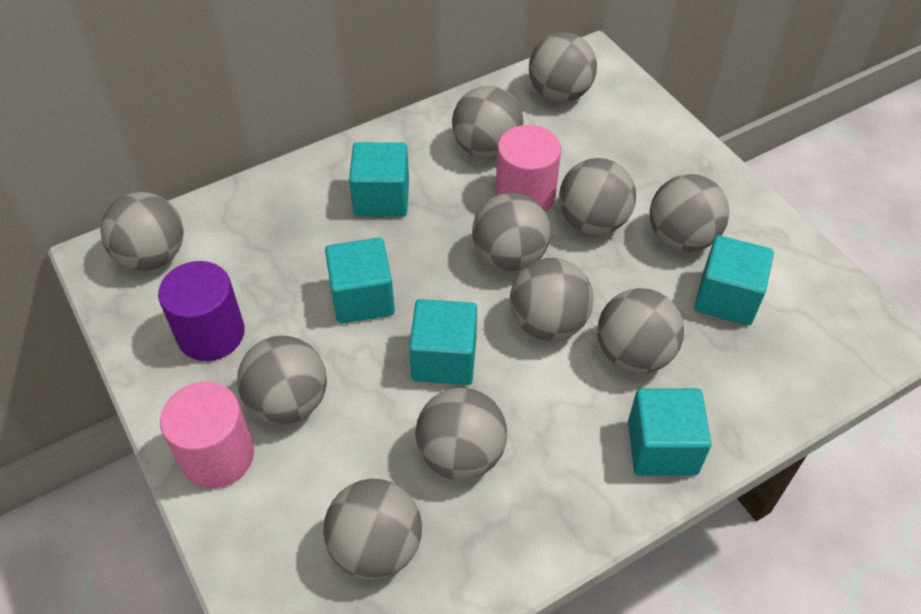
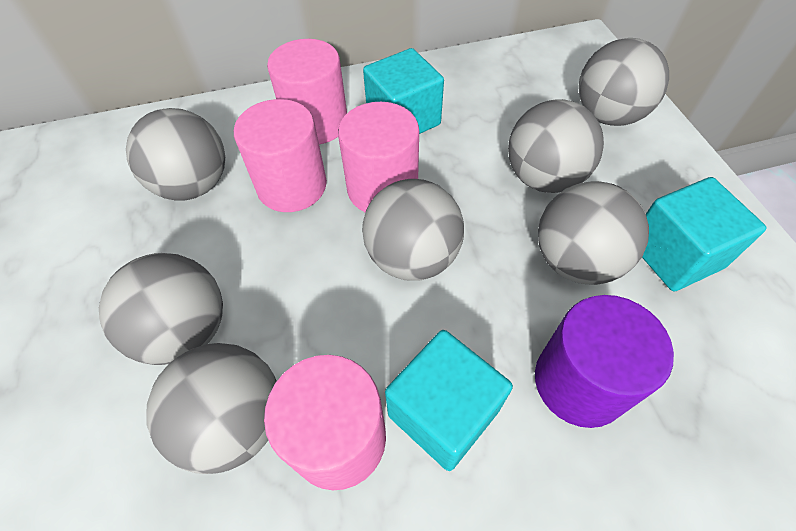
grey ball: 11 -> 7
pink cylinder: 2 -> 4
turquoise cube: 5 -> 3

